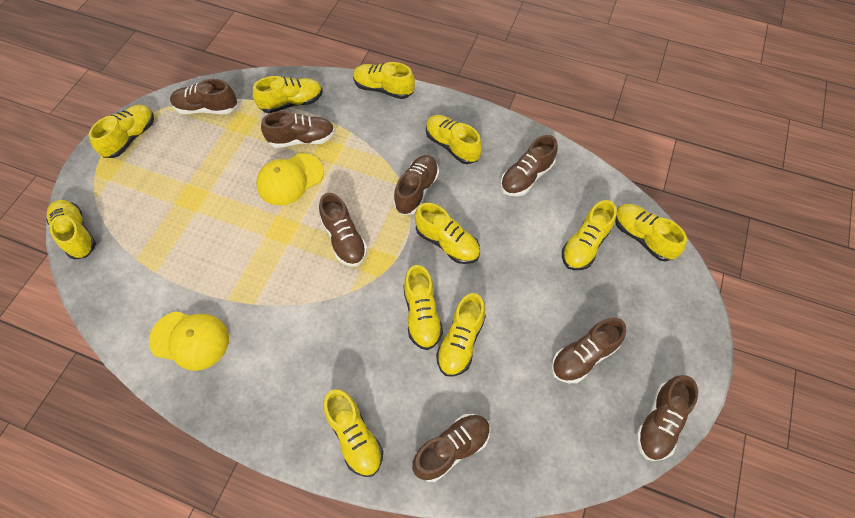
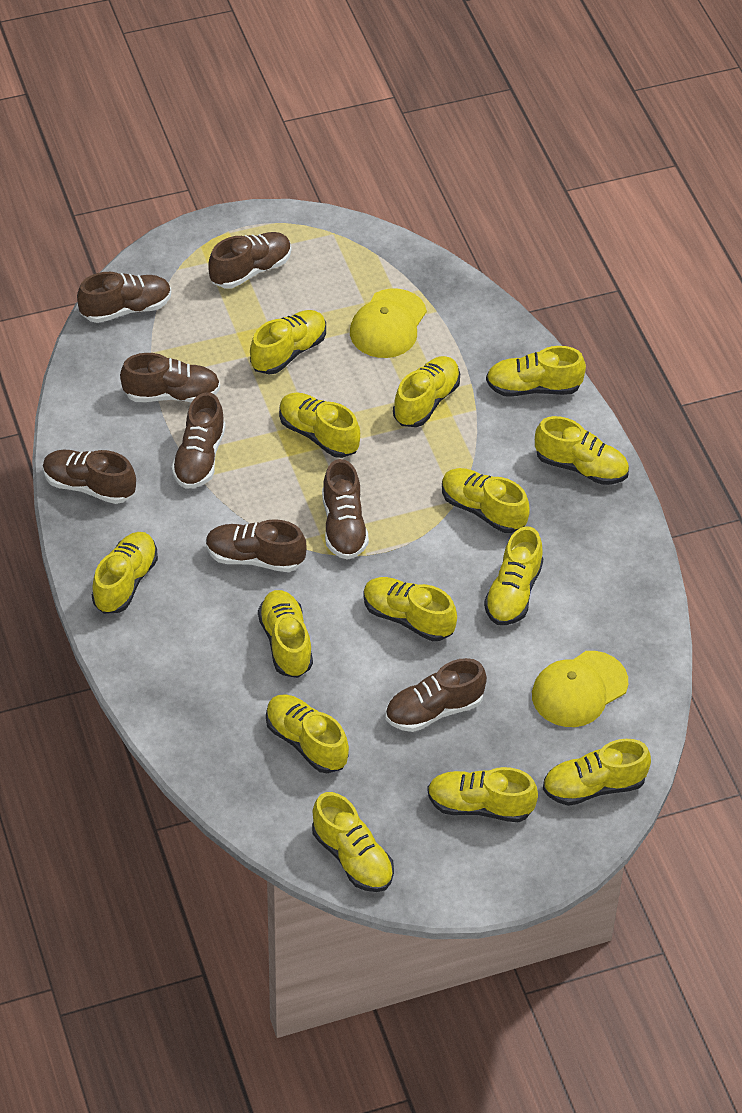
yellow shoe: 11 -> 14

